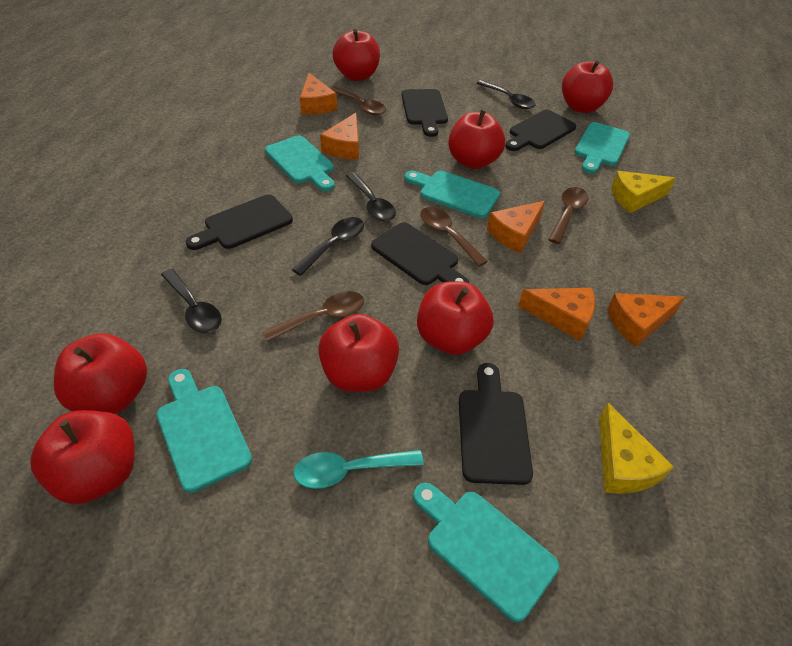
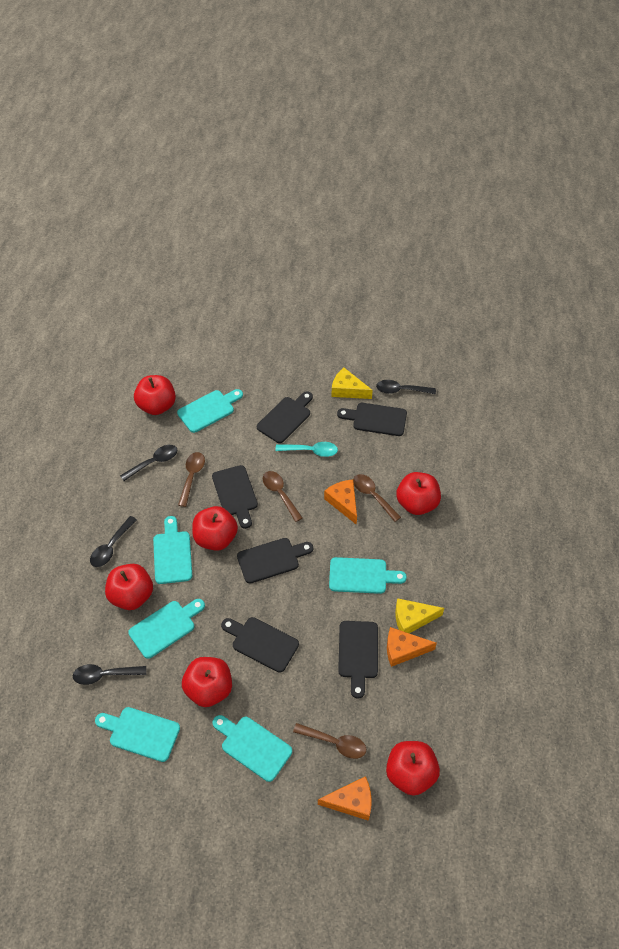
black cutting board: 5 -> 6
orange cheese: 5 -> 3
red apple: 7 -> 6
turquoise cutting board: 5 -> 6

